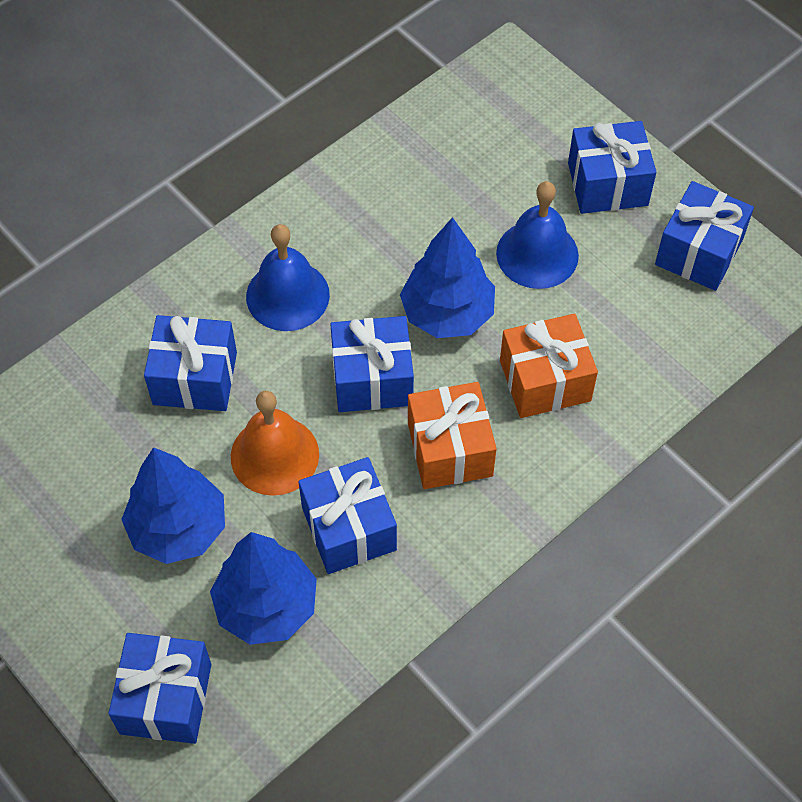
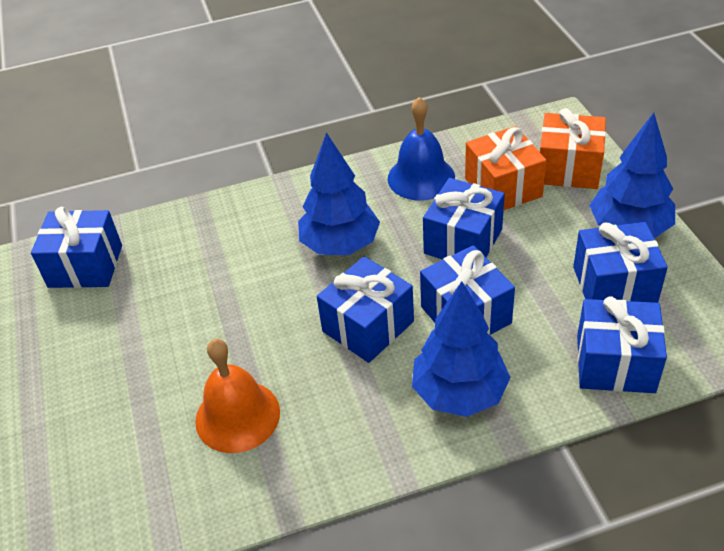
blue bell: 2 -> 1

